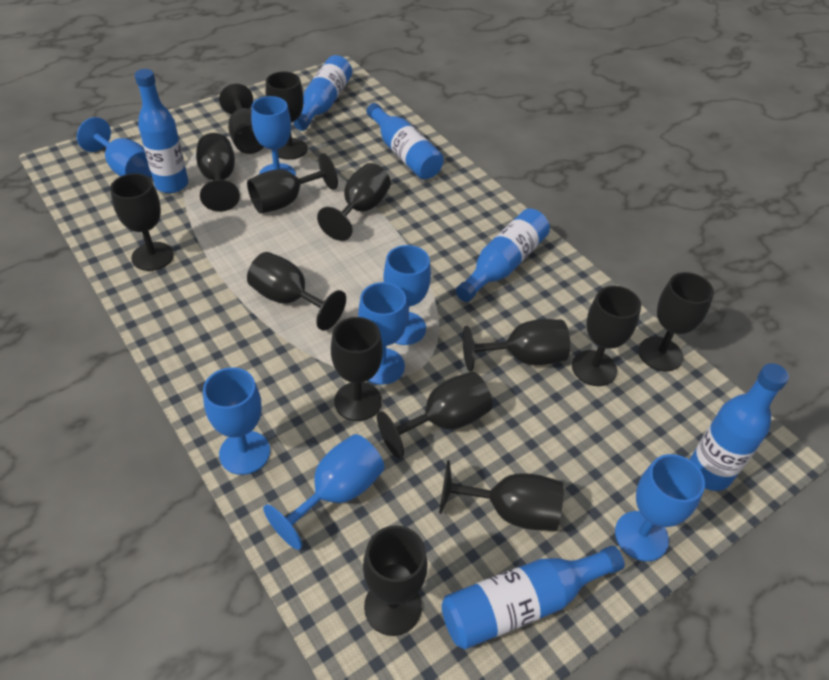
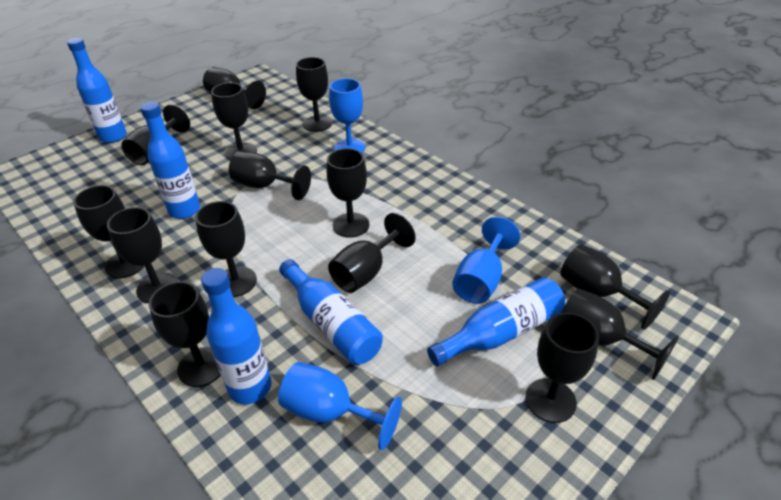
blue bottle: 6 -> 5
blue goblet: 7 -> 3

